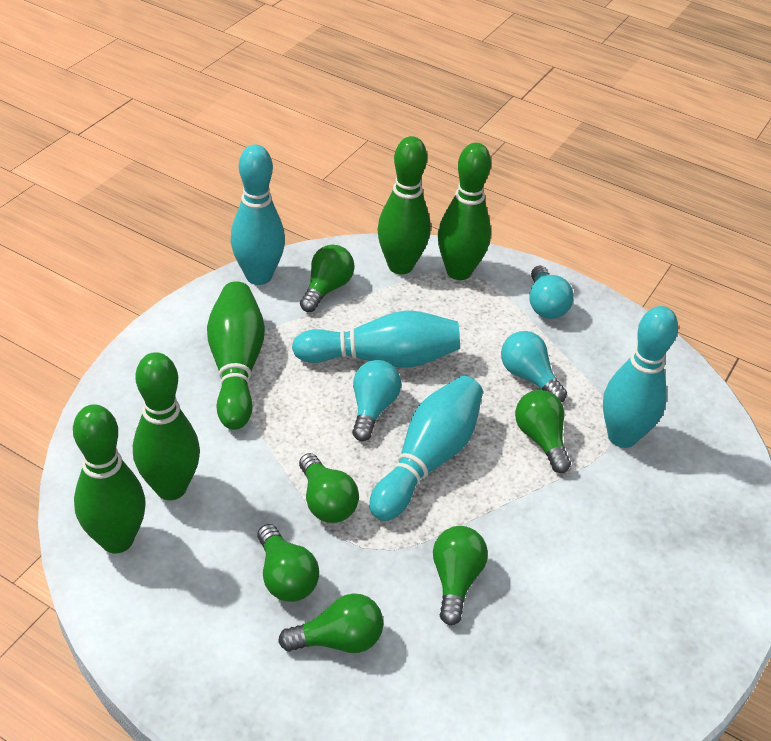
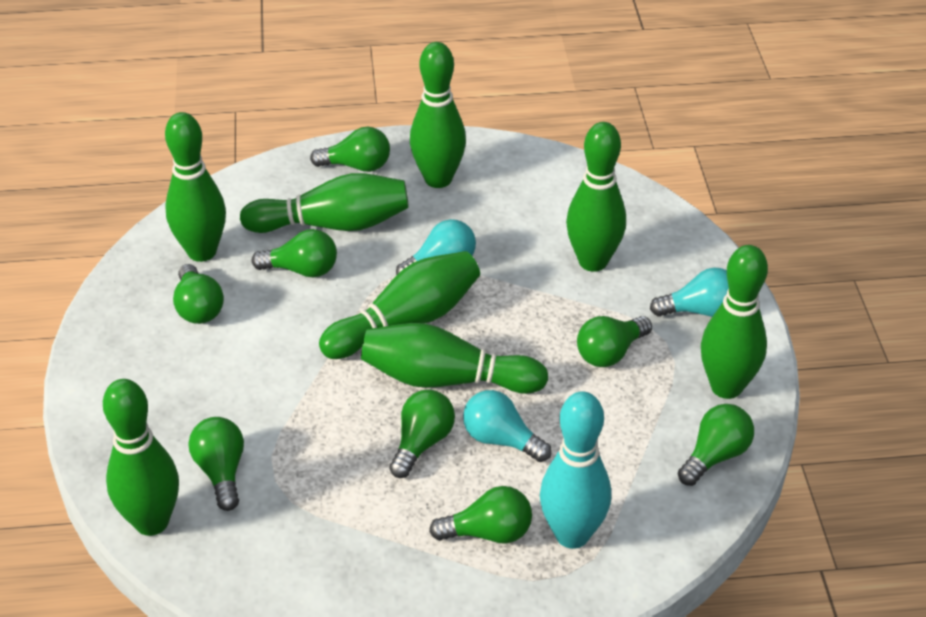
green bowling pin: 5 -> 8
green light bulb: 6 -> 8
turquoise bowling pin: 4 -> 1

